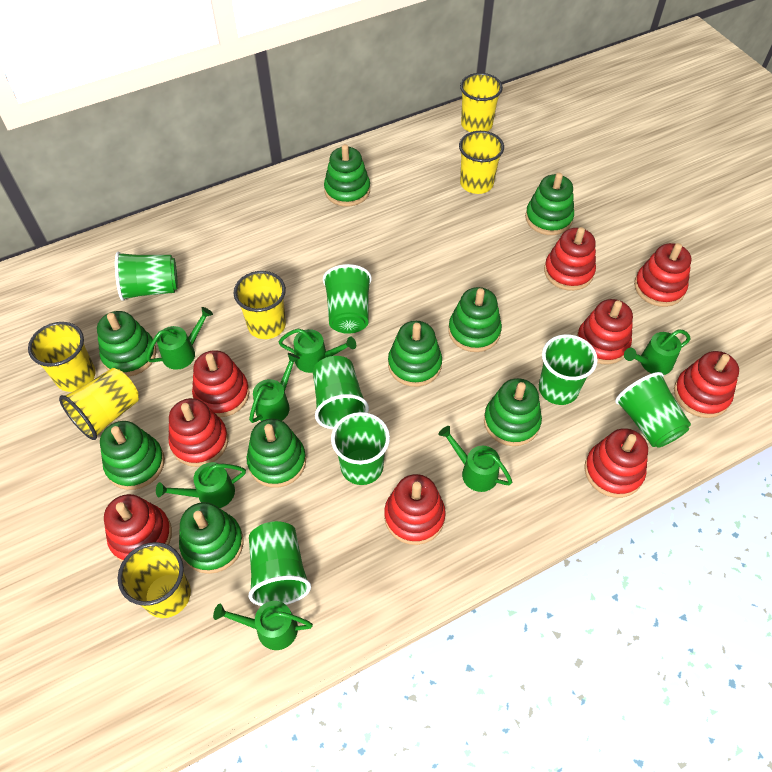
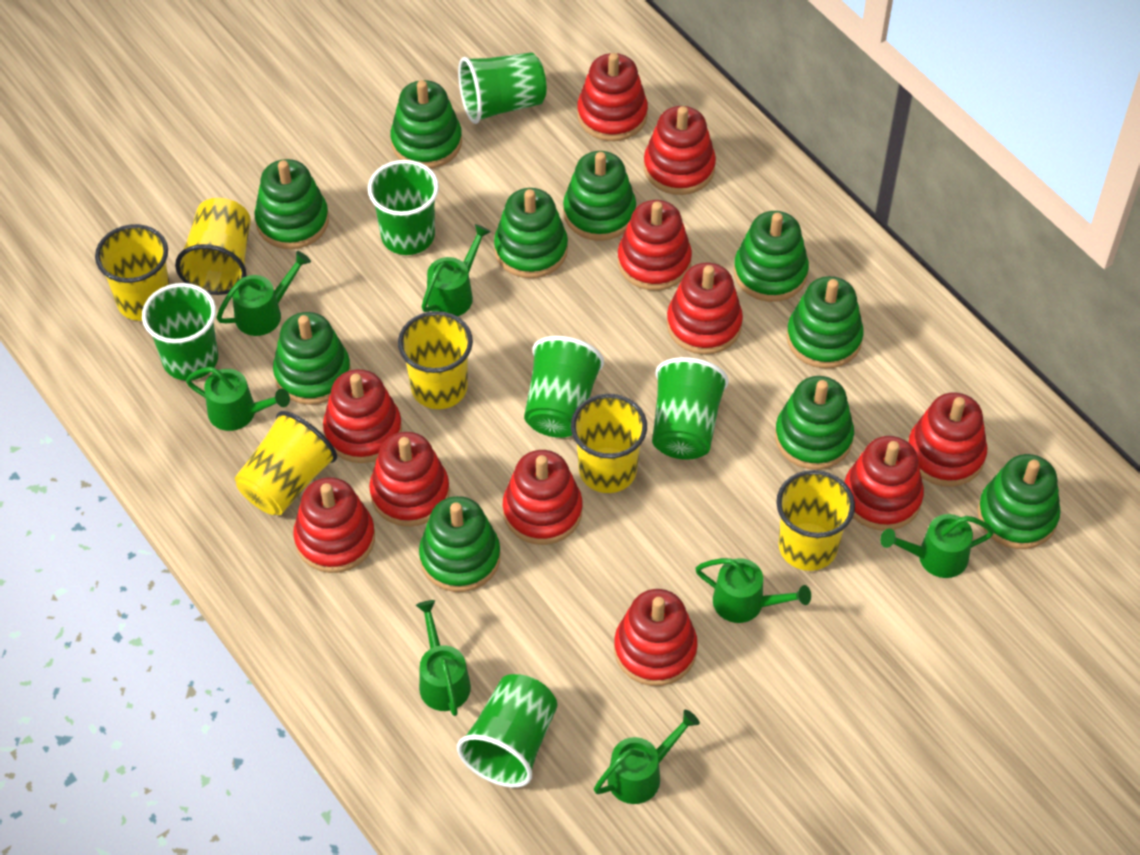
green cup: 7 -> 6
green stacking toy: 9 -> 10
red stacking toy: 9 -> 11

